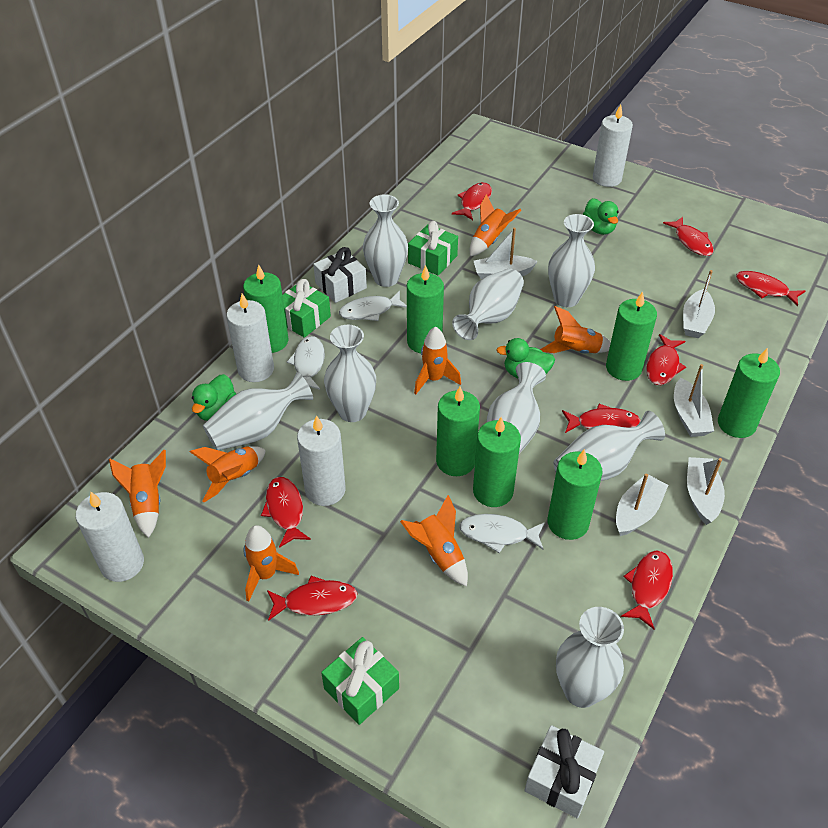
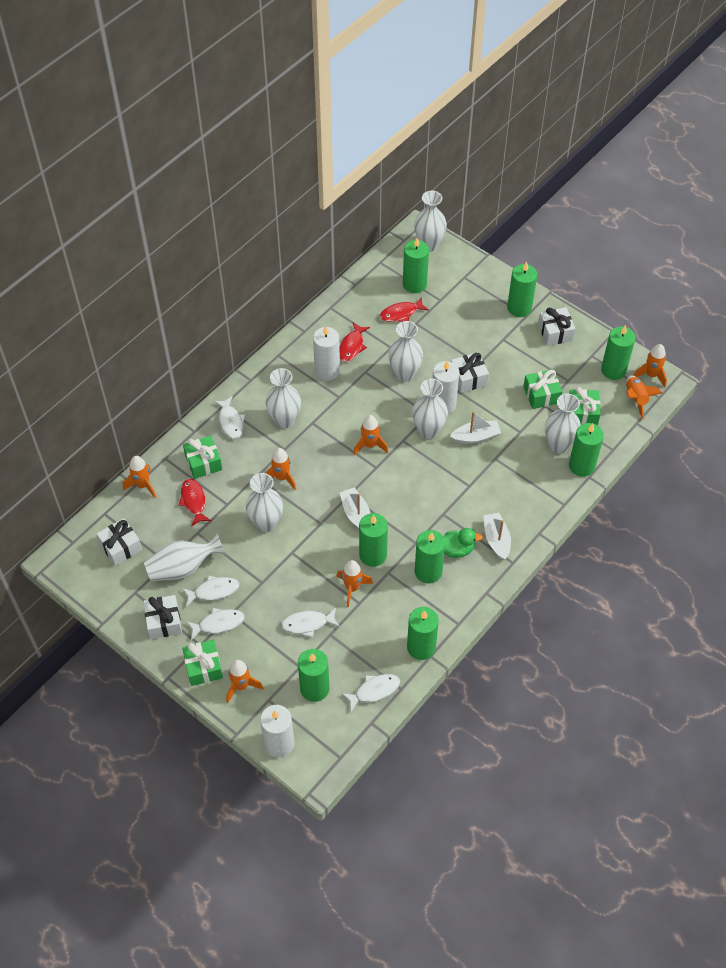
green candle: 7 -> 8
green duck: 3 -> 1
green gift: 3 -> 4
red fish: 8 -> 3
white boat: 5 -> 3
white candle: 4 -> 3
white fish: 3 -> 5
white gift: 2 -> 4
white vase: 8 -> 7

